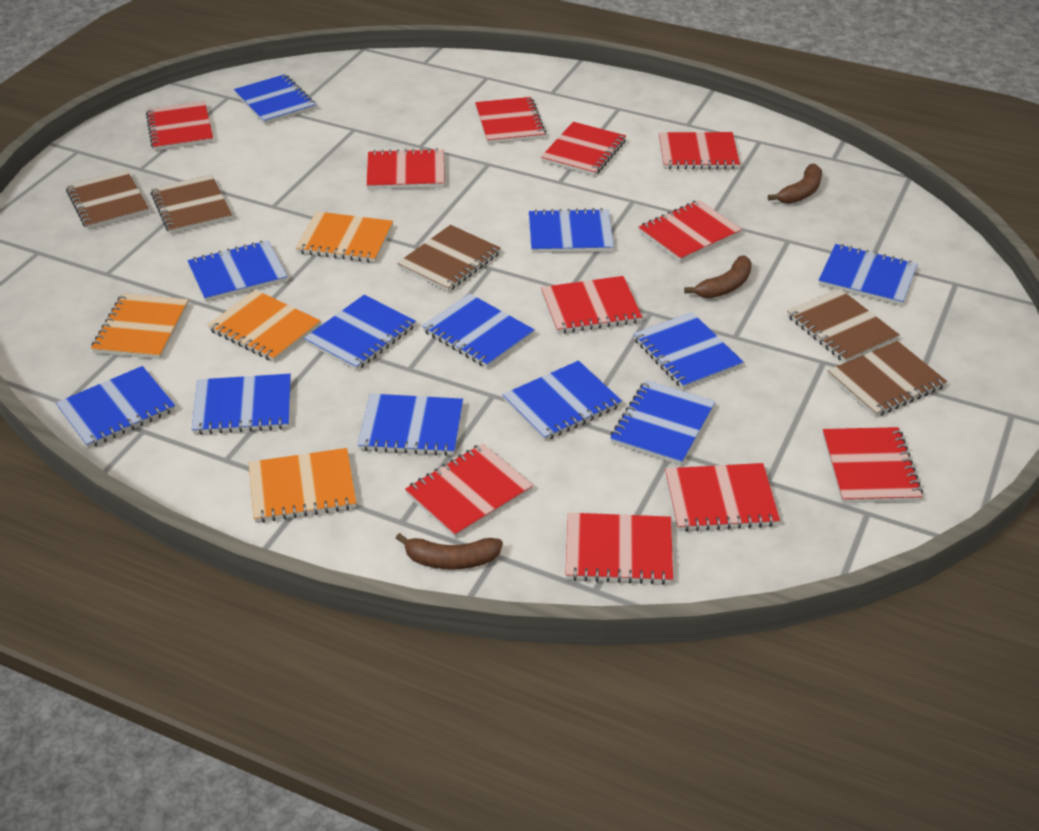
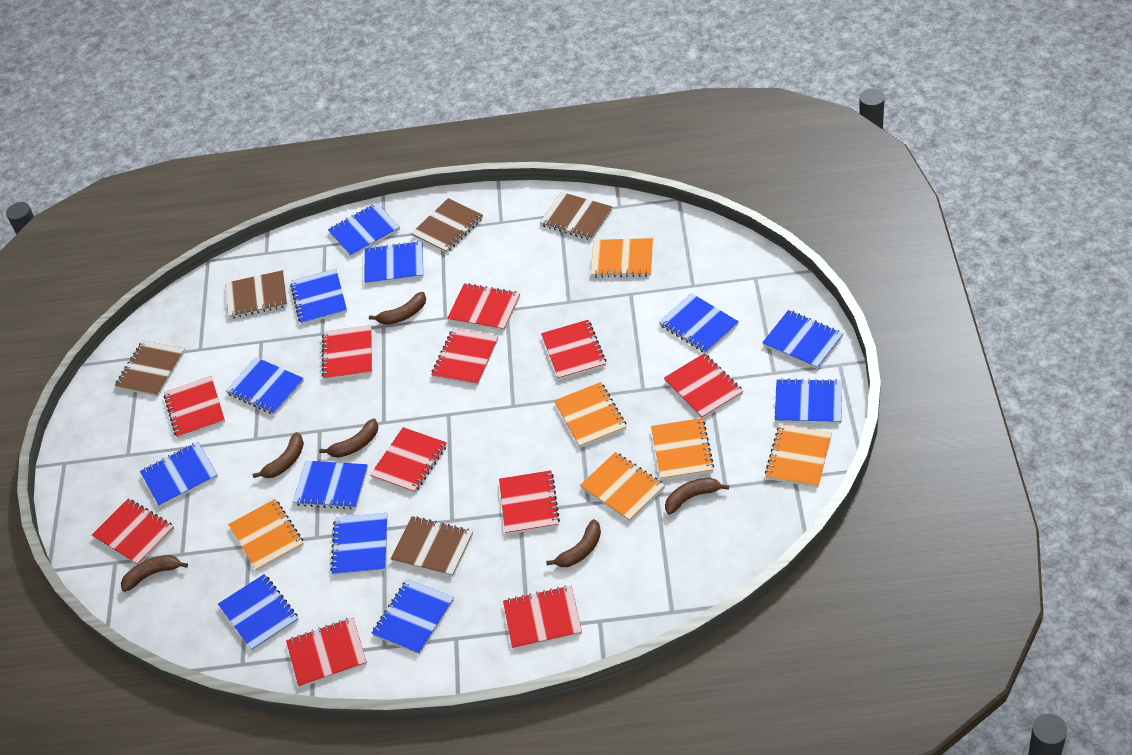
brown banana: 3 -> 6
orange notebook: 4 -> 6

